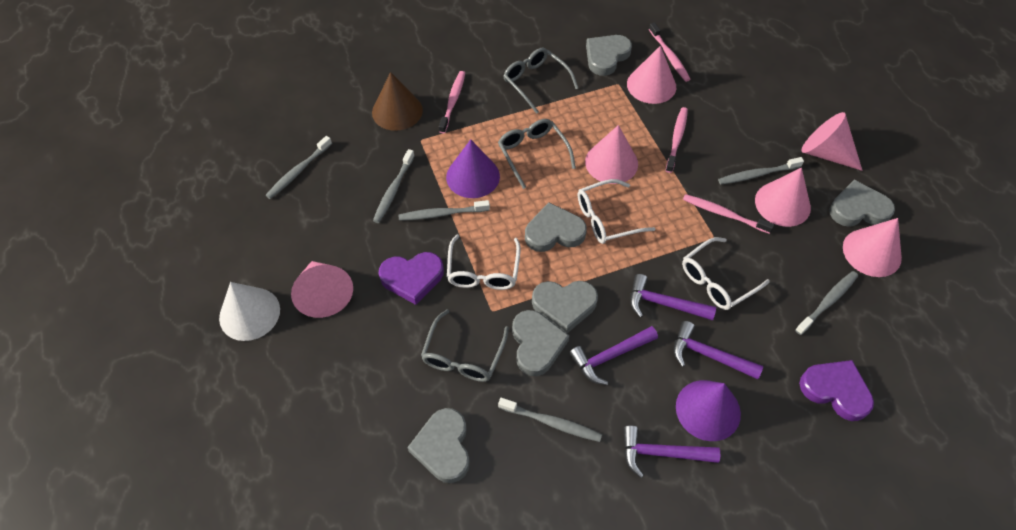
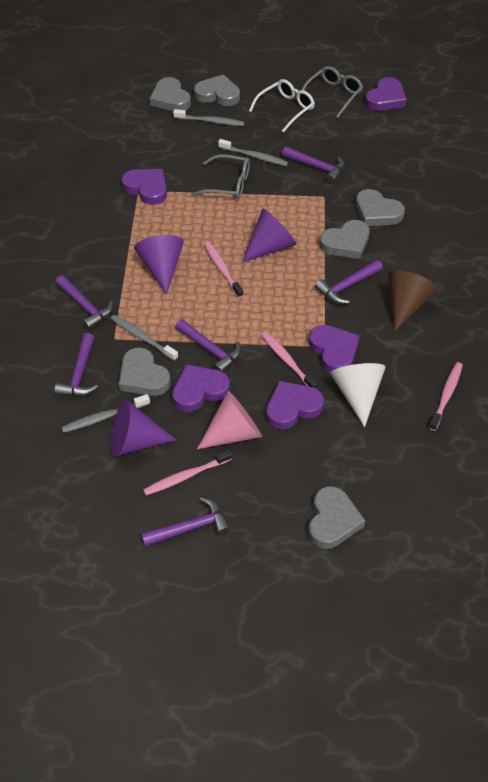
grey glasses: 3 -> 2
grey toothbrush: 6 -> 4
pink cone: 6 -> 1
purple cone: 2 -> 3
purple hammer: 4 -> 6
purple heart: 2 -> 5
white glasses: 3 -> 1

